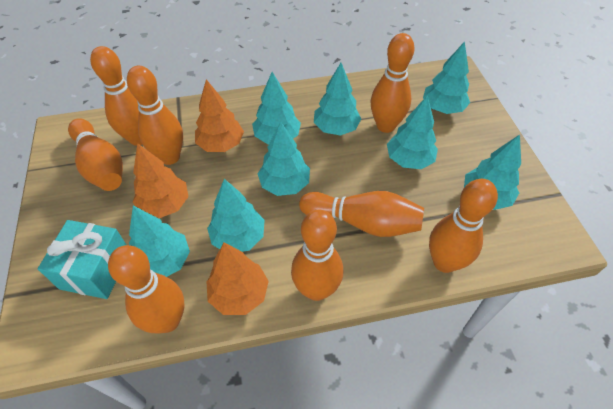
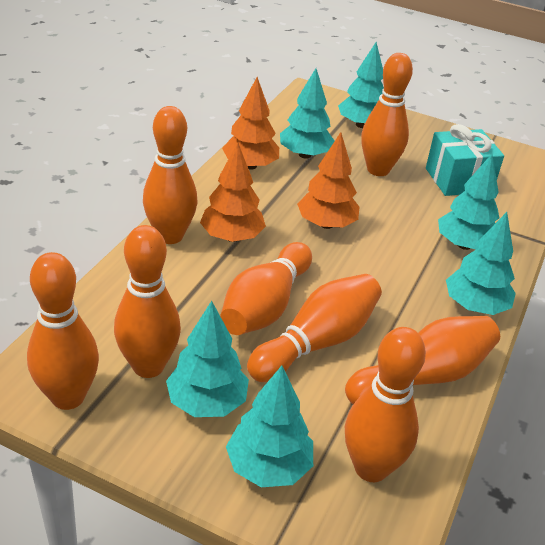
turquoise tree: 8 -> 6

